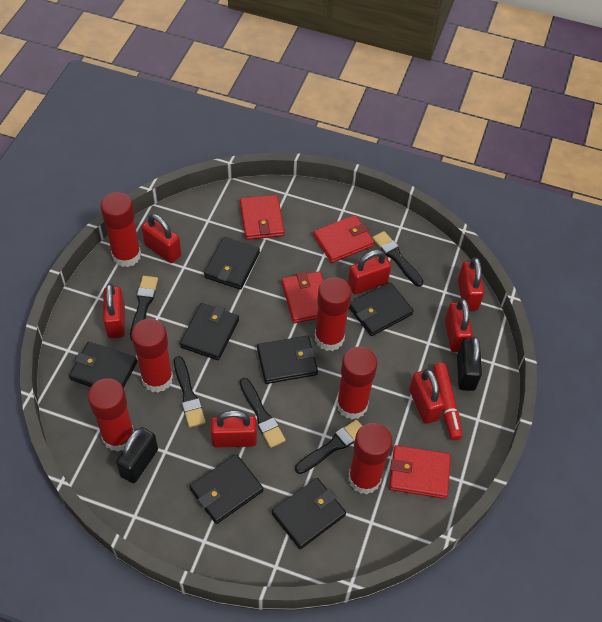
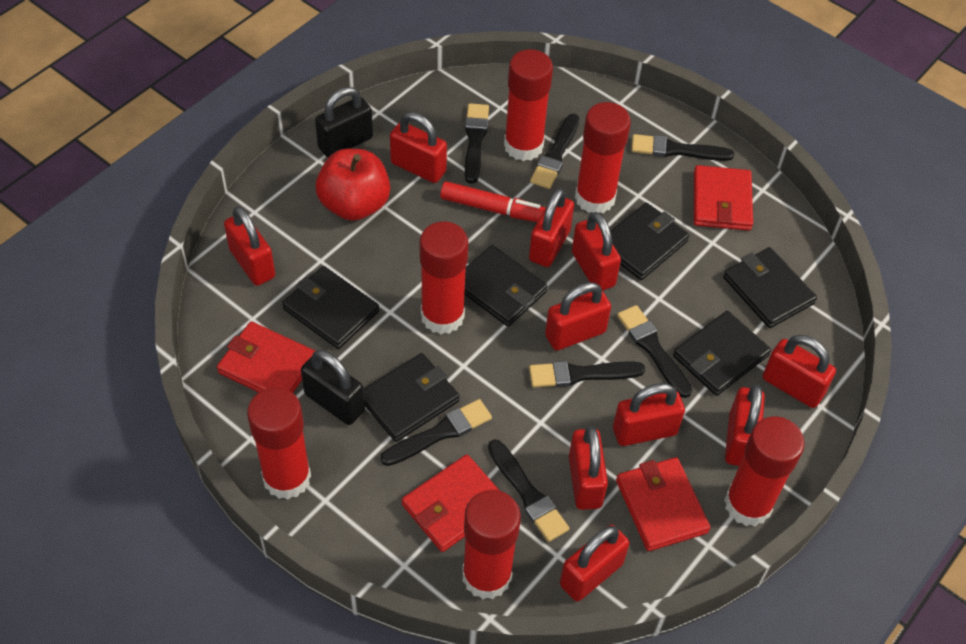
black brush: 5 -> 7
black wallet: 7 -> 6
red apple: 0 -> 1
red padlock: 7 -> 10

